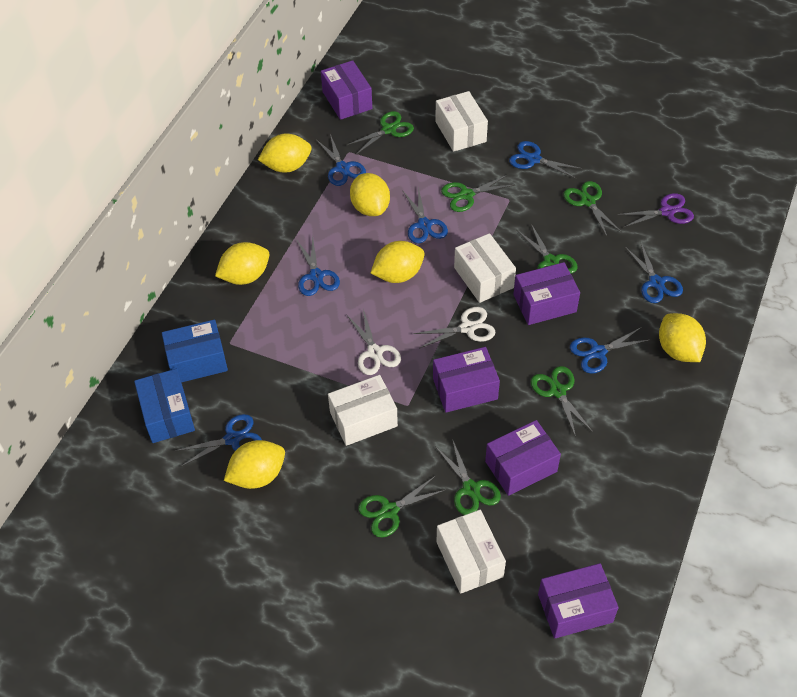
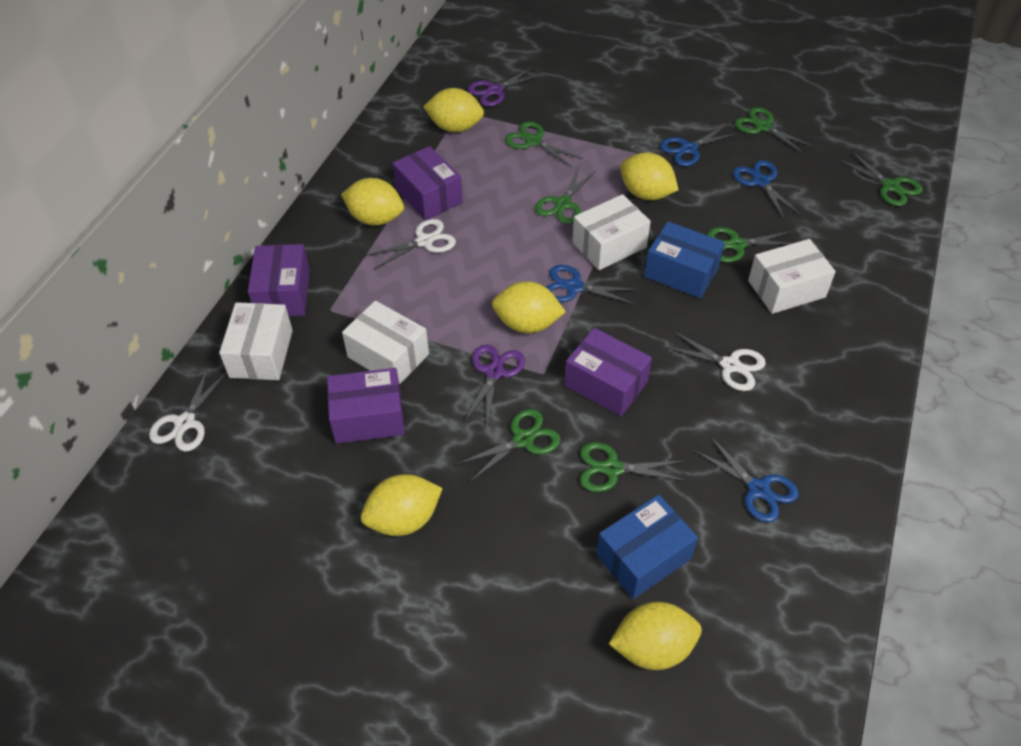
blue scissors: 7 -> 4
purple box: 5 -> 4
purple scissors: 1 -> 2
white scissors: 2 -> 3

